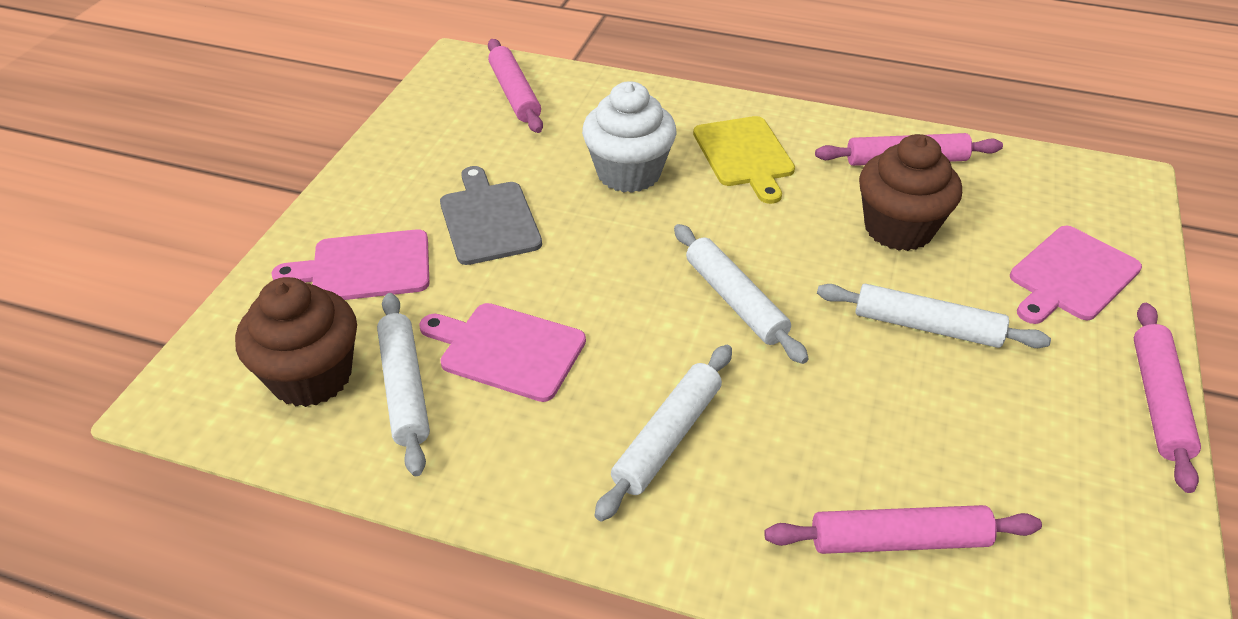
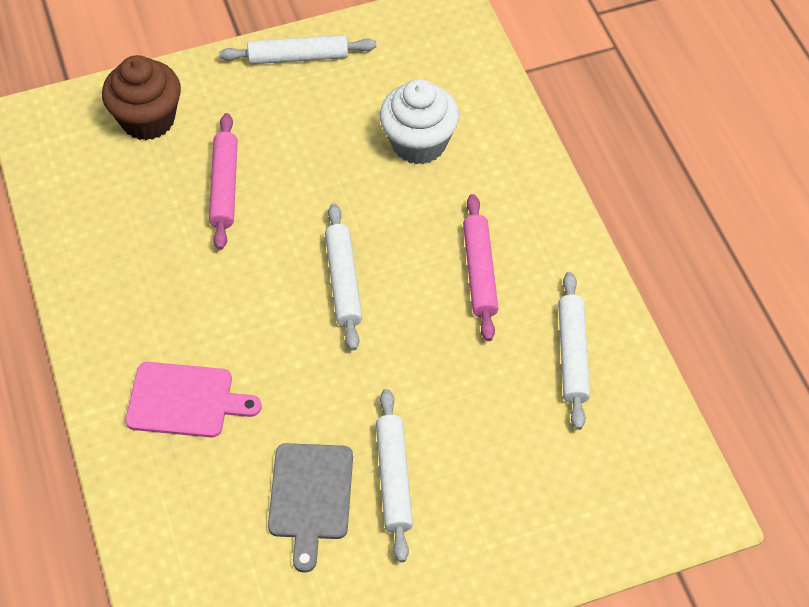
brown cupcake: 2 -> 1
pink cutting board: 3 -> 1
pink rolling pin: 4 -> 2
yellow cutting board: 1 -> 0

